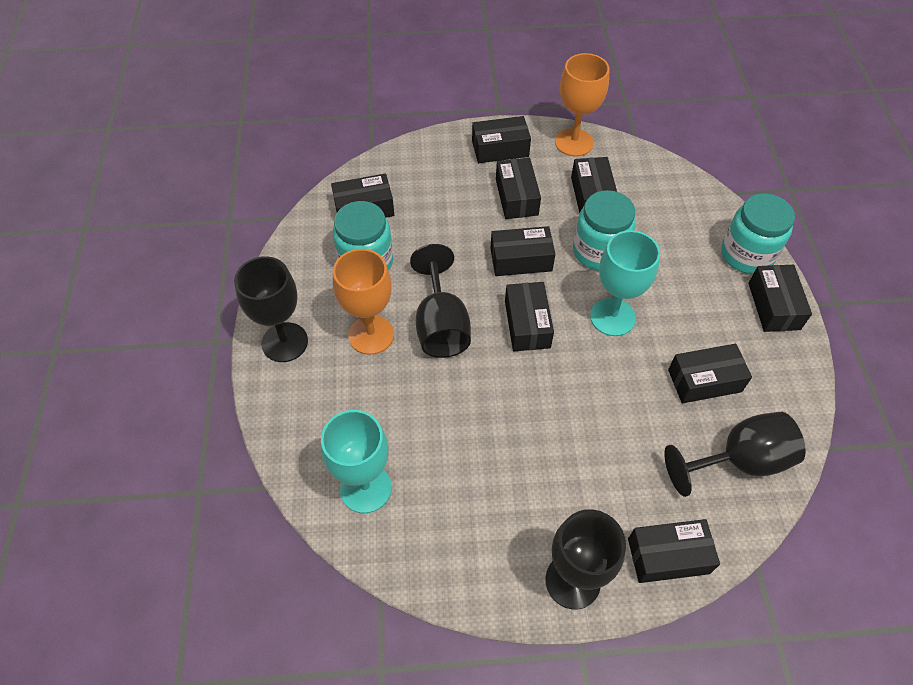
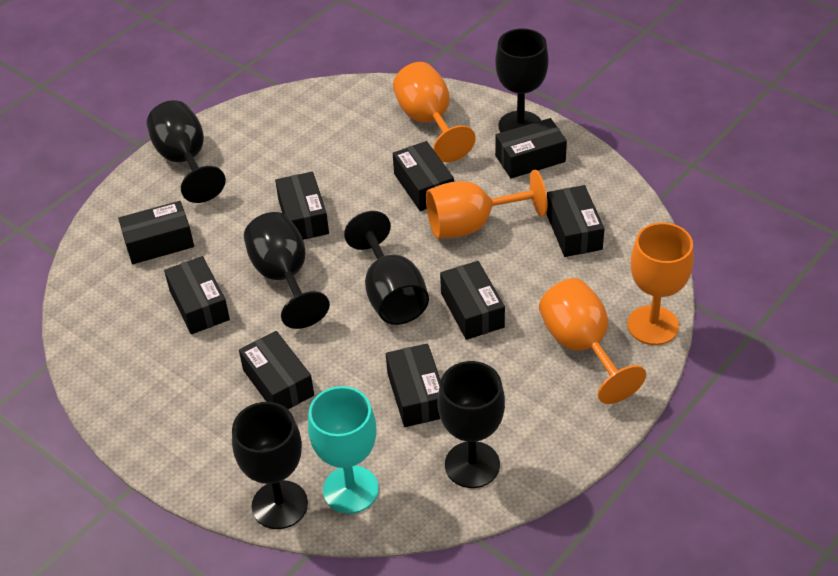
black goblet: 4 -> 6
orange goblet: 2 -> 4
turquoise goblet: 2 -> 1
turquoise jar: 3 -> 0

